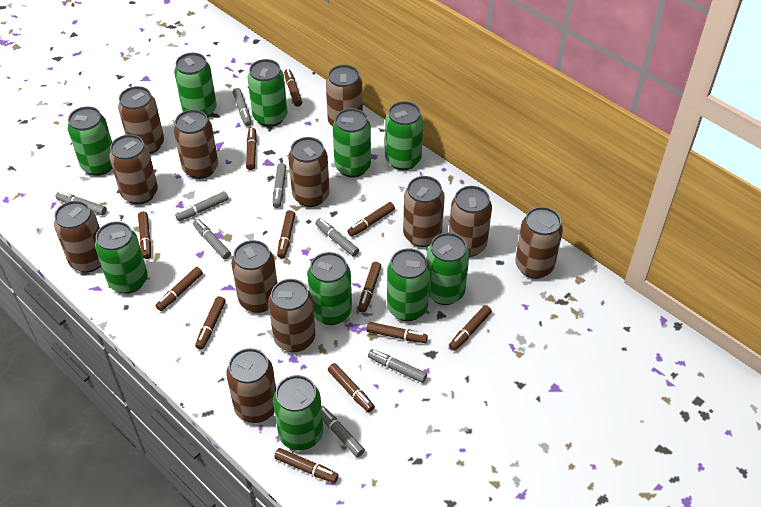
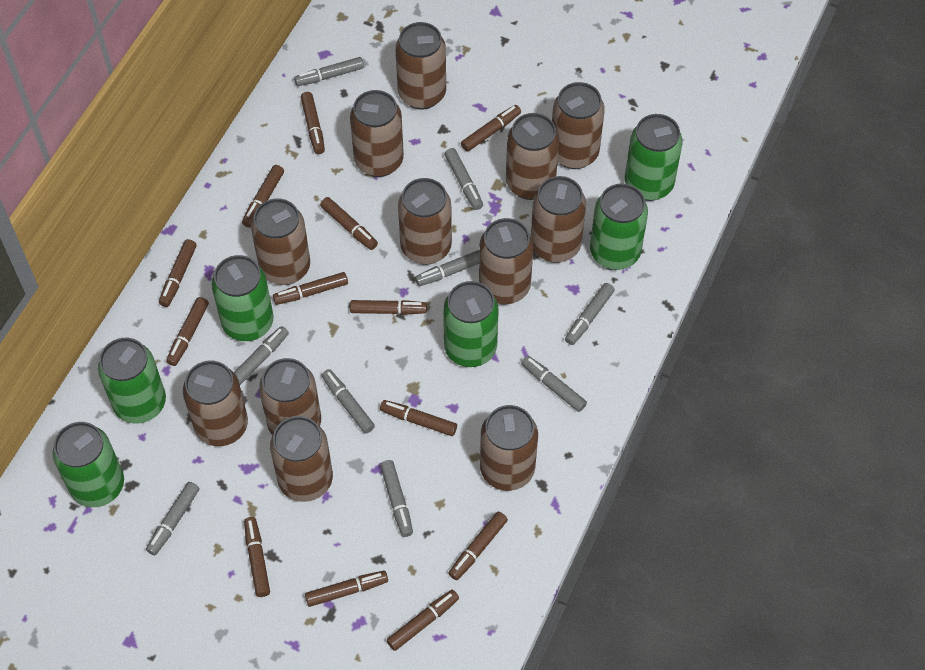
brown marker: 12 -> 13
green can: 10 -> 6
grey marker: 8 -> 9

